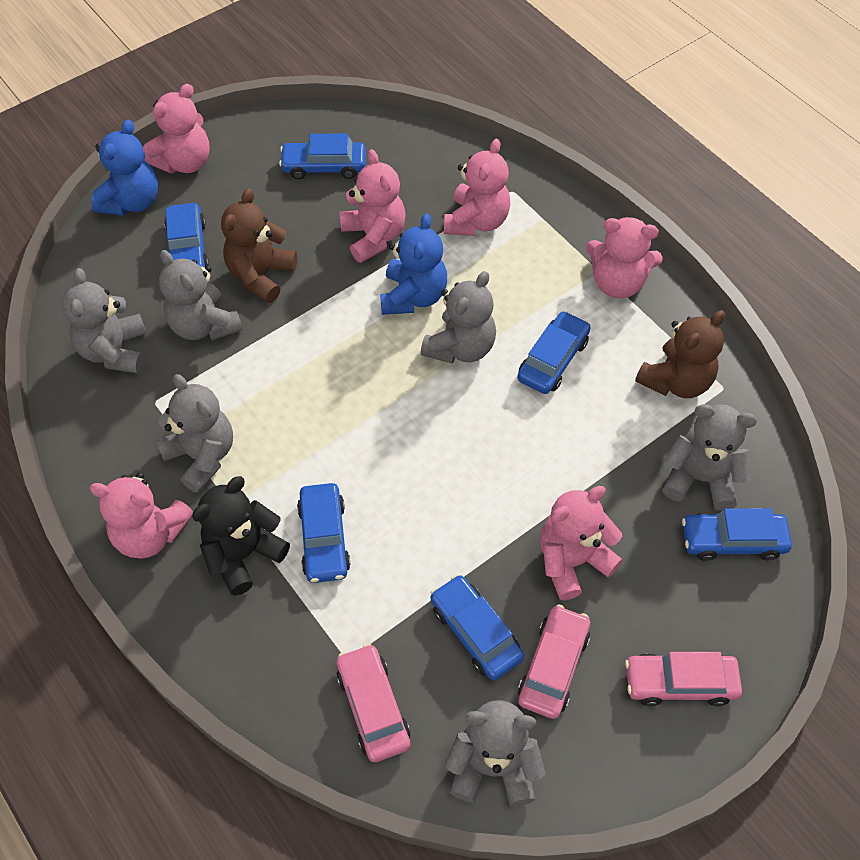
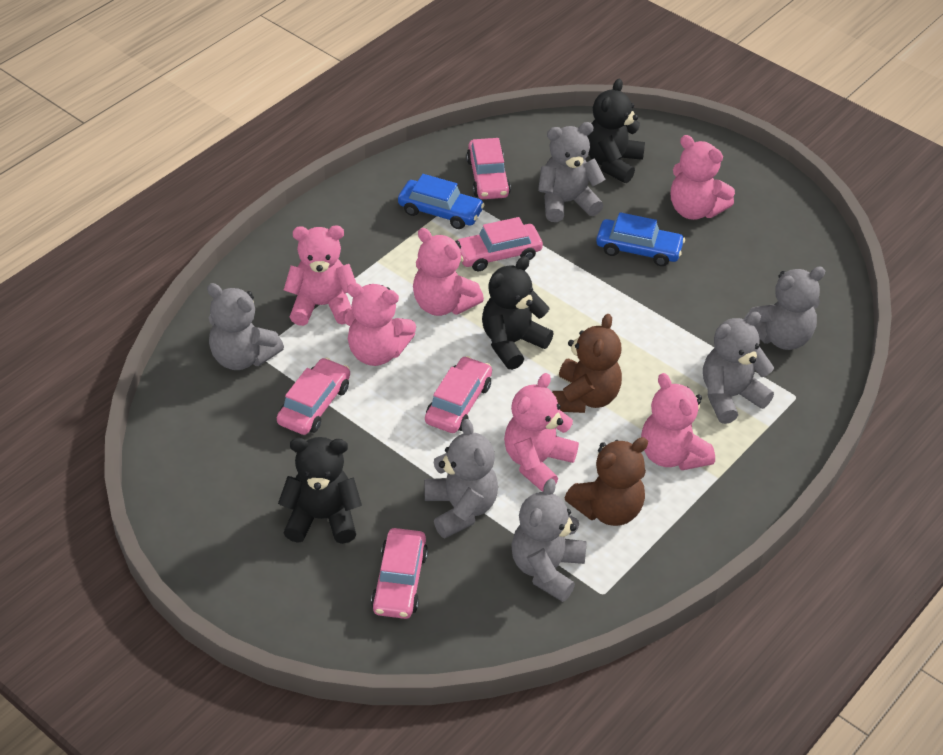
black teddy bear: 1 -> 3
blue car: 6 -> 2
blue teddy bear: 2 -> 0
pink car: 3 -> 5

